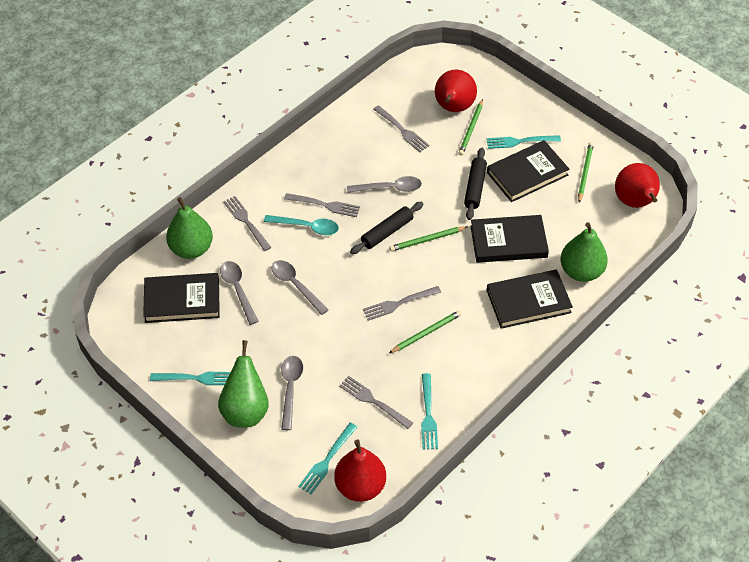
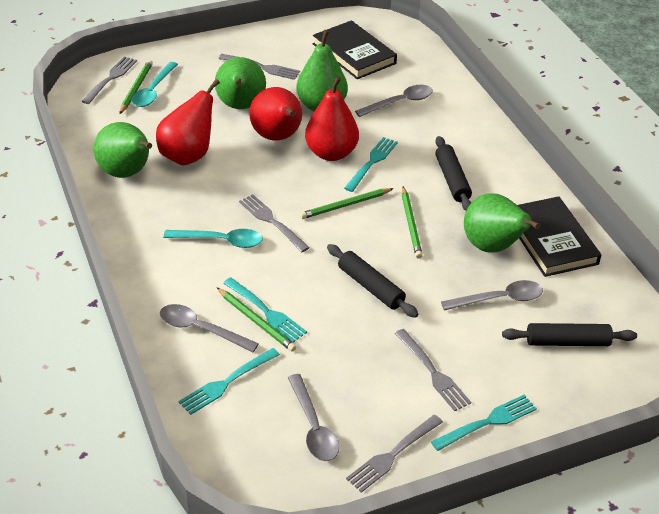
black book: 4 -> 2
black rolling pin: 2 -> 3
green pear: 3 -> 4
turquoise spoon: 1 -> 2

